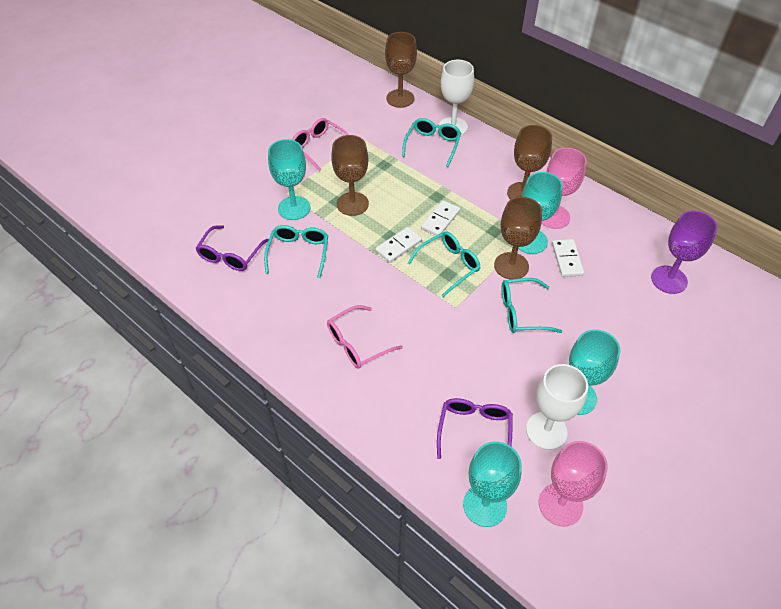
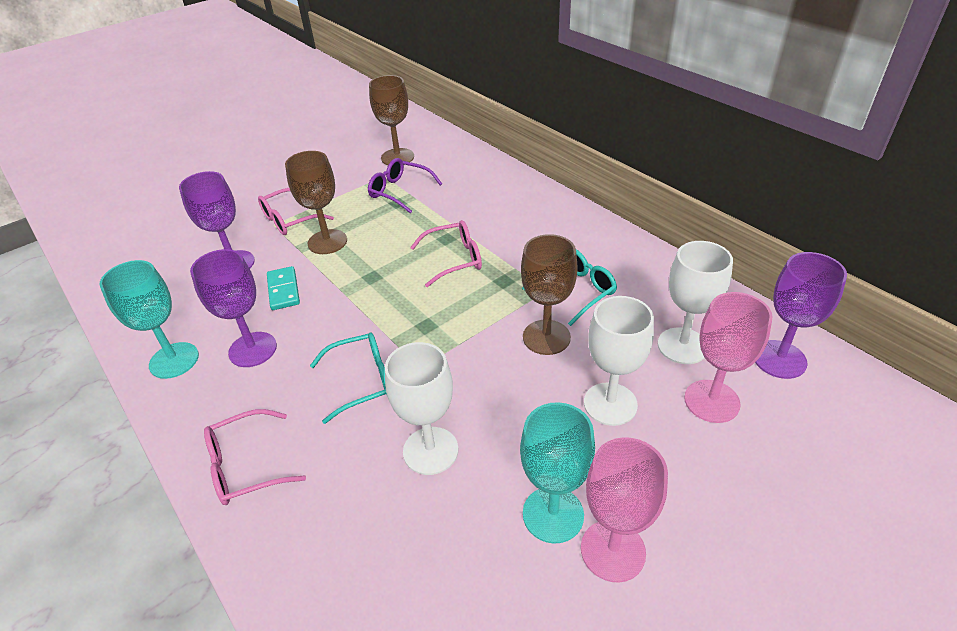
brown goblet: 4 -> 3
pink glasses: 2 -> 3
purple glasses: 2 -> 1
purple goblet: 1 -> 3
turquoise domino: 0 -> 1
turquoise glasses: 4 -> 2
turquoise goblet: 4 -> 2
white domino: 3 -> 0
white goblet: 2 -> 3

